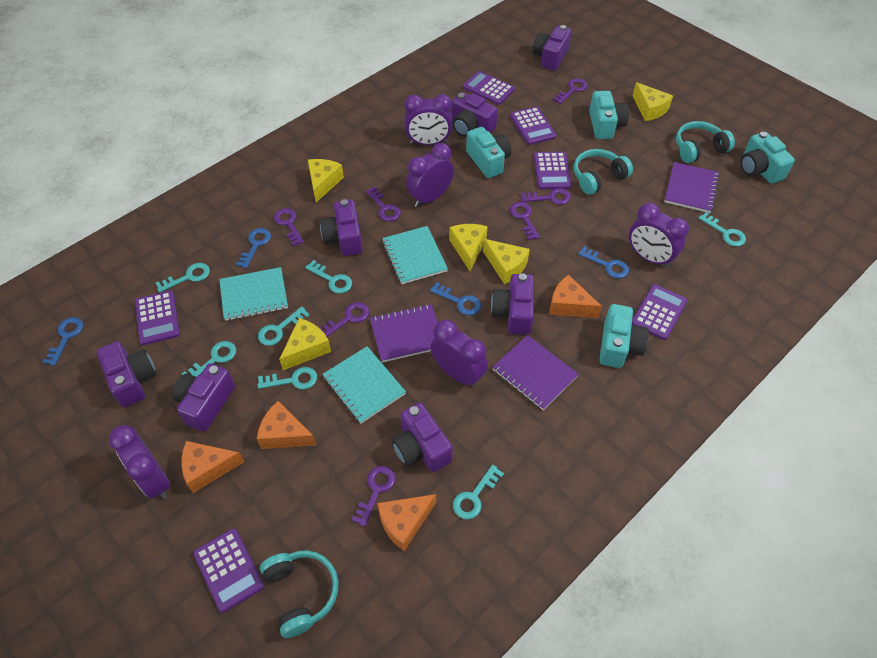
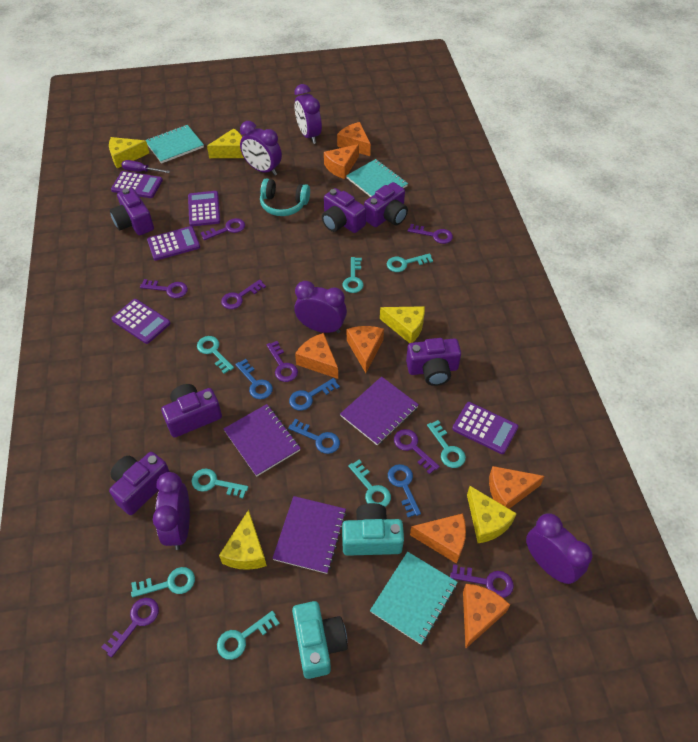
orange cheese: 4 -> 7
purple calculator: 6 -> 5
purple camera: 7 -> 6
purple key: 7 -> 8
purple screwdriver: 0 -> 1
turquoise camera: 4 -> 2
turquoise headphones: 3 -> 1
turquoise key: 7 -> 8

